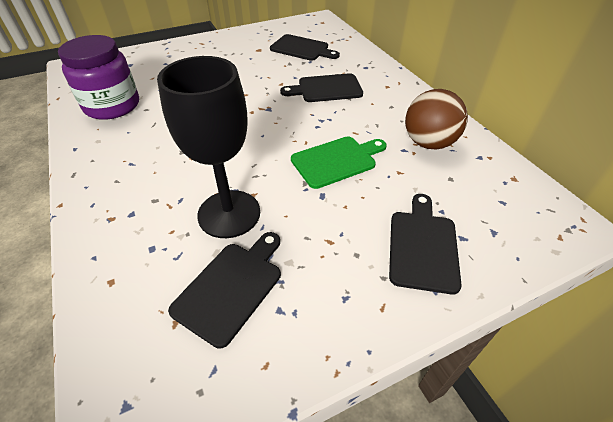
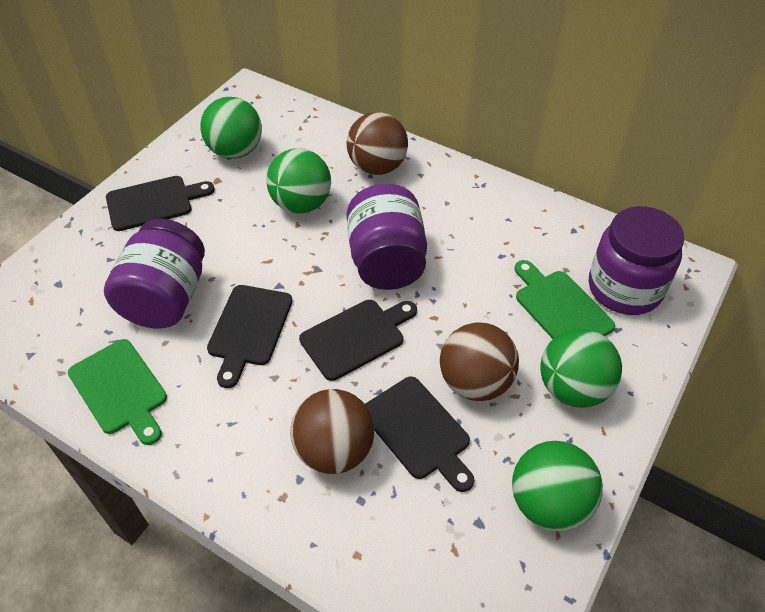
black goblet: 1 -> 0
brown ball: 1 -> 3
green ball: 0 -> 4
green cutting board: 1 -> 2
purple jar: 1 -> 3

